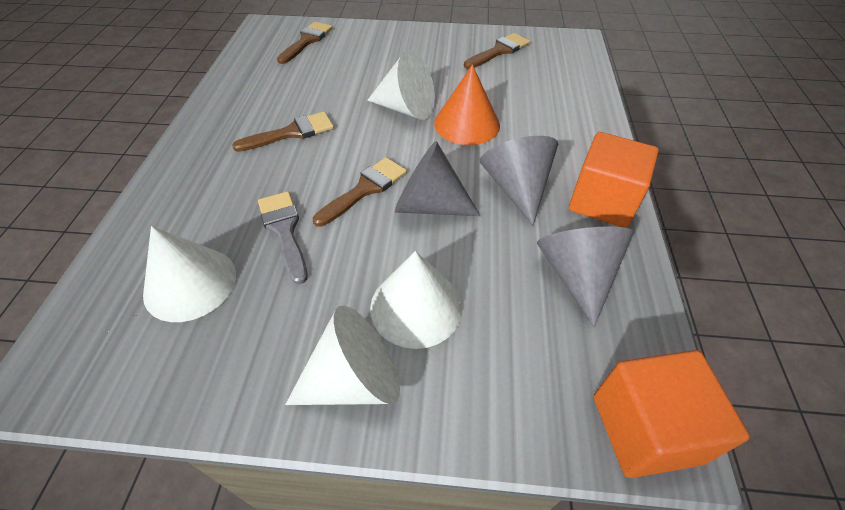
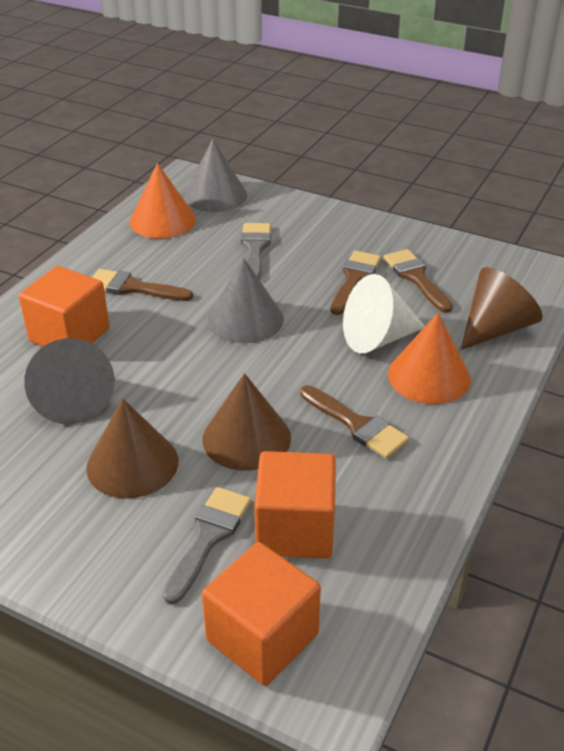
brown cone: 0 -> 3
grey brush: 1 -> 2
orange cone: 1 -> 2
orange cube: 2 -> 3
white cone: 4 -> 1

